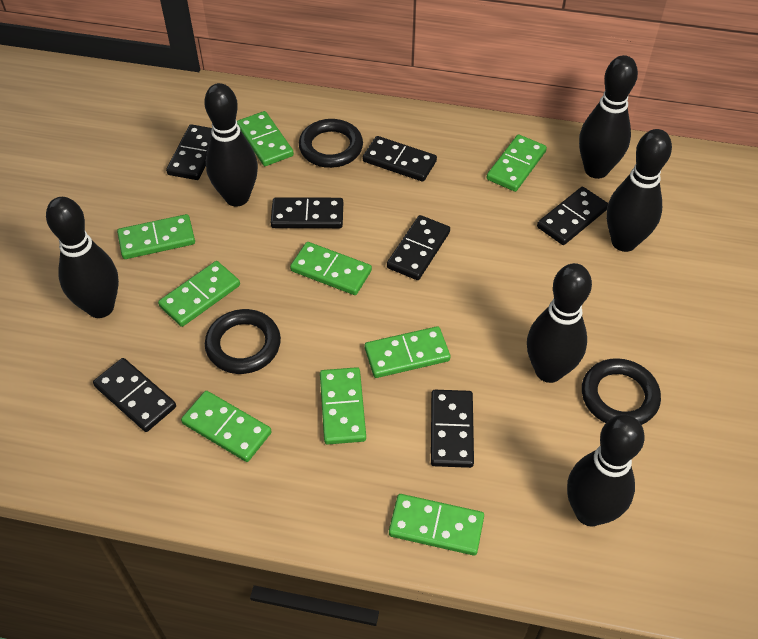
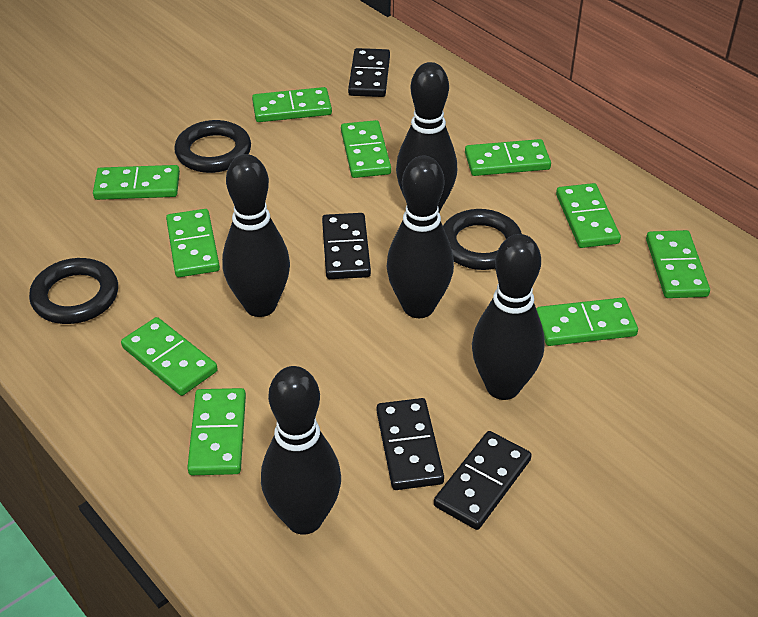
black bowling pin: 6 -> 5
black domino: 7 -> 4
green domino: 9 -> 10

